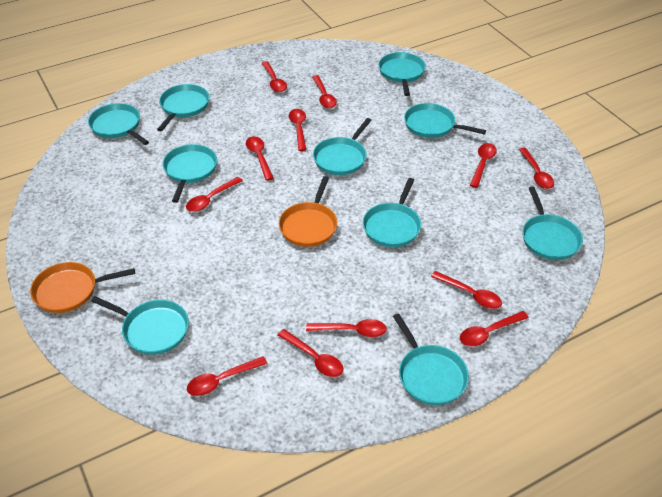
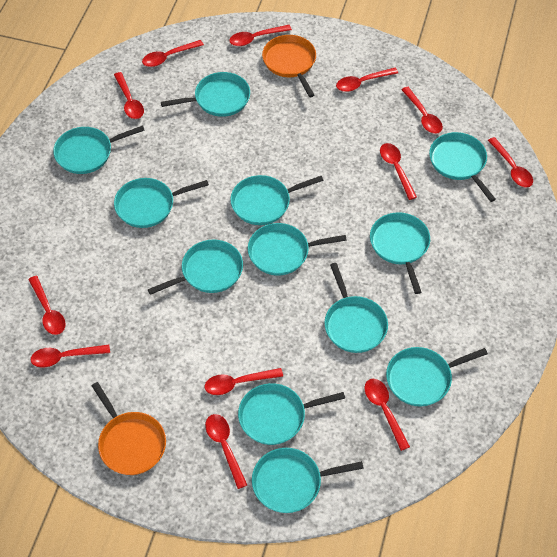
turquoise pan: 10 -> 12

